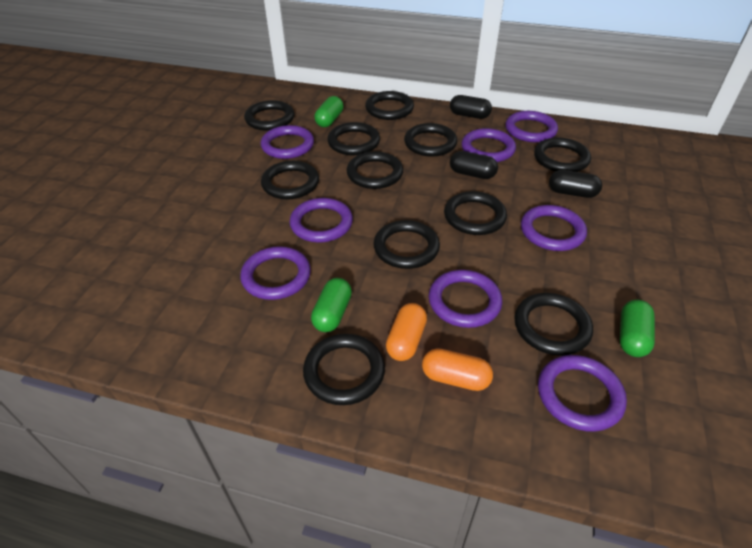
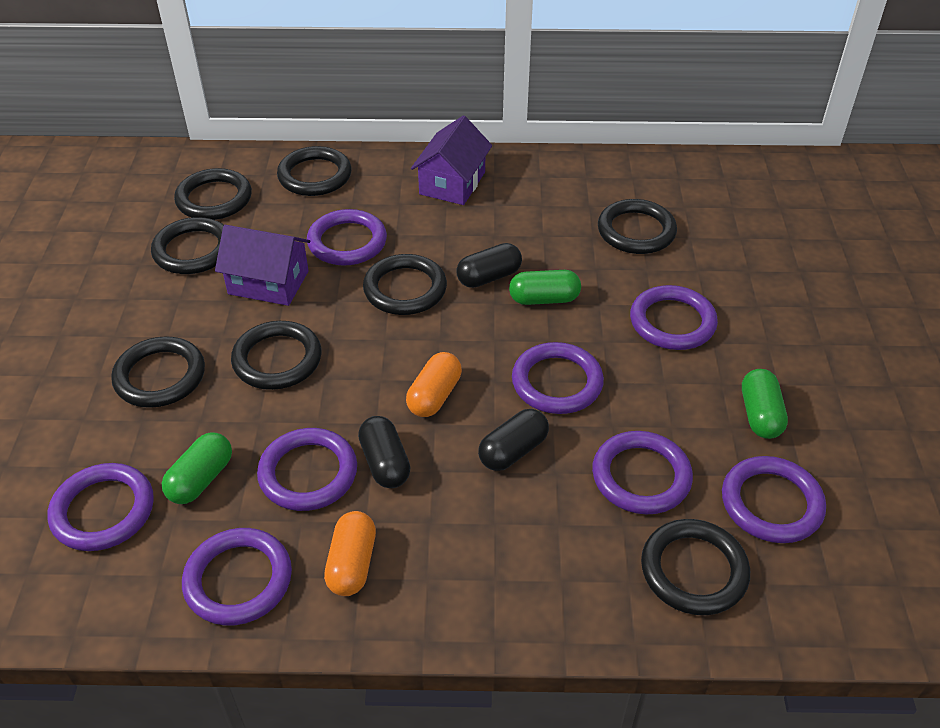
black ring: 11 -> 8
purple house: 0 -> 2

